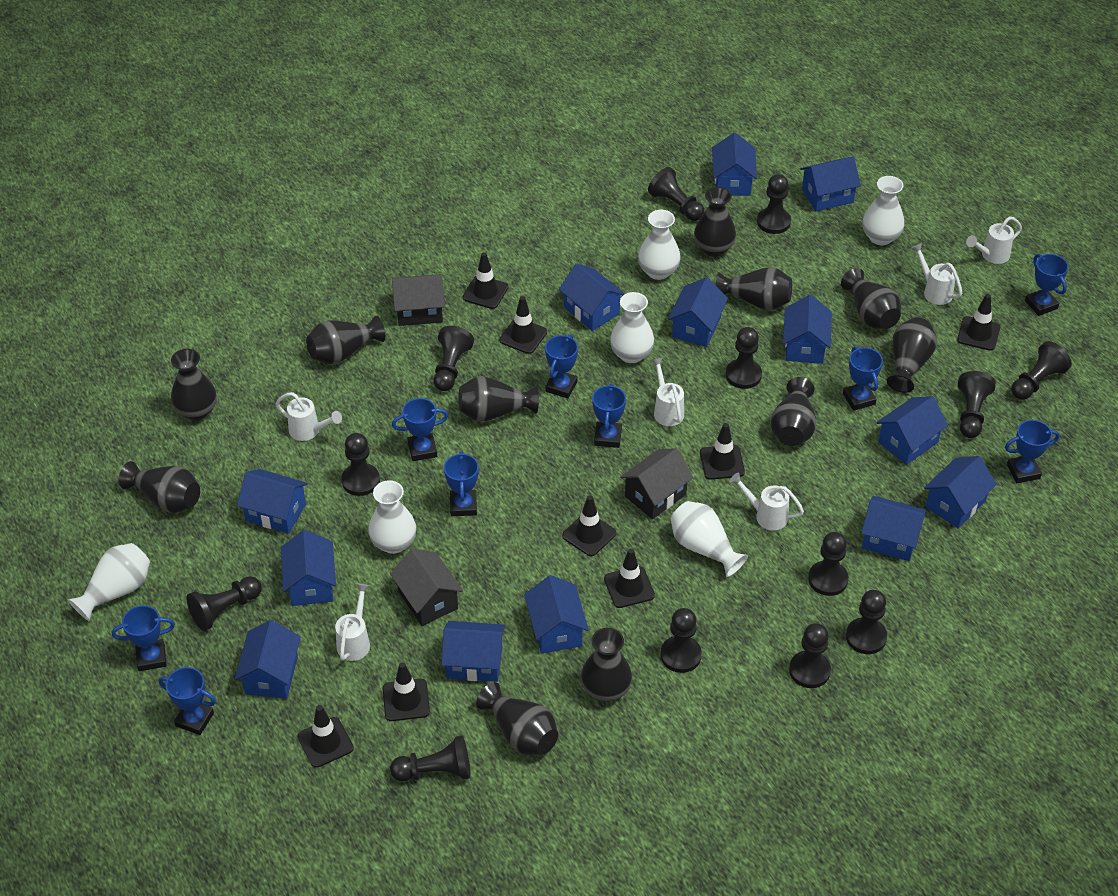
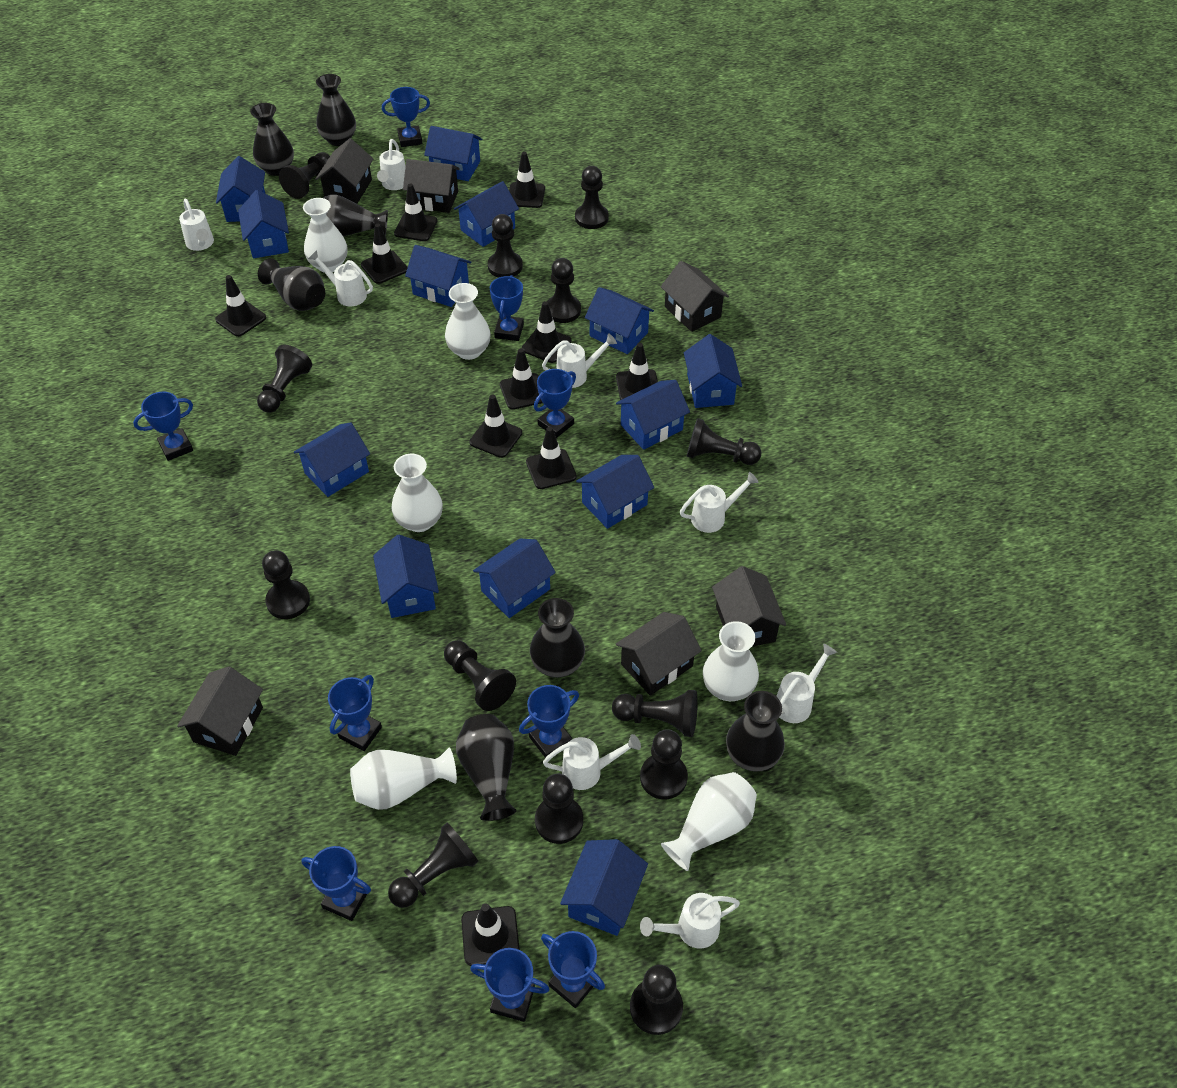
black house: 3 -> 6
black traffic cone: 8 -> 10
black vase: 11 -> 7
white watering can: 6 -> 8

